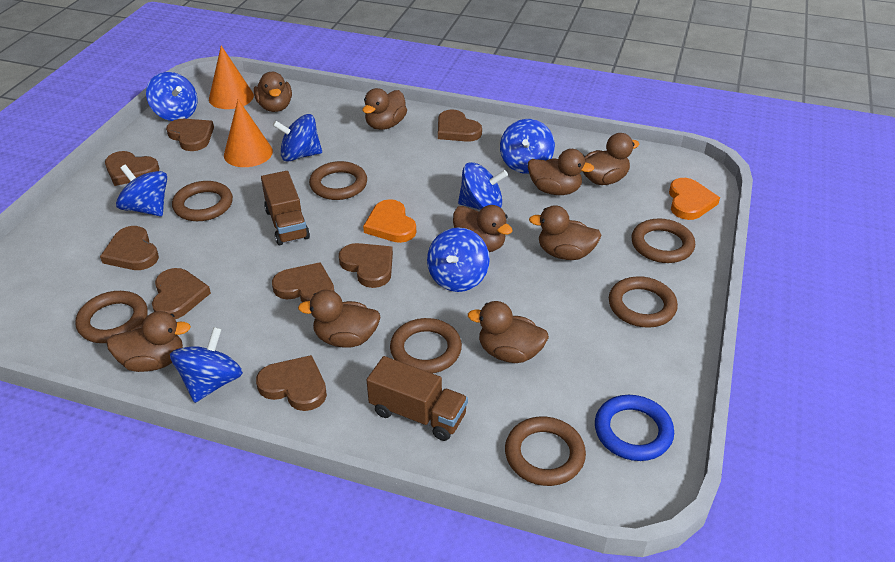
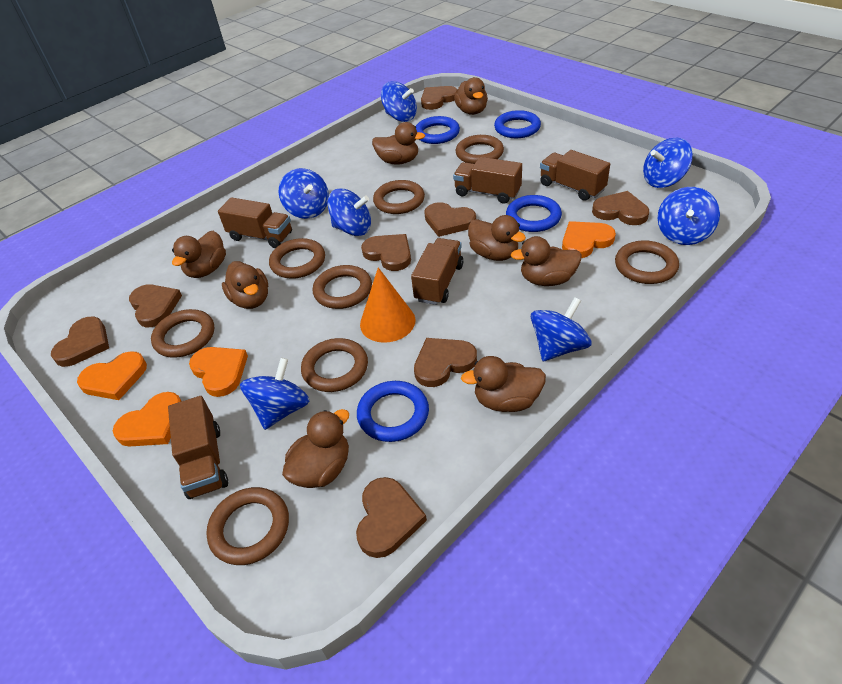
blue ring: 1 -> 4
brown duck: 9 -> 8
brown ring: 7 -> 8
brown truck: 2 -> 5
orange cone: 2 -> 1
orange heart: 2 -> 4

